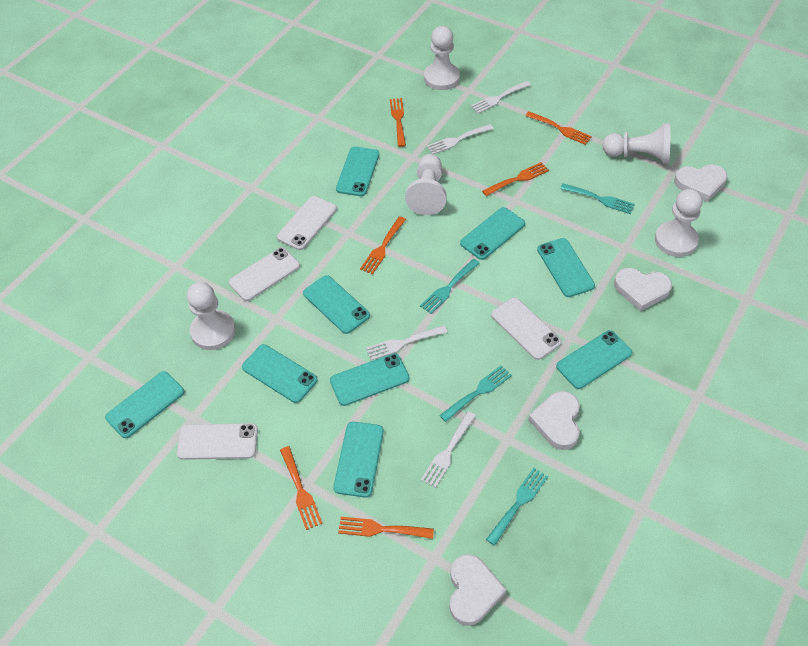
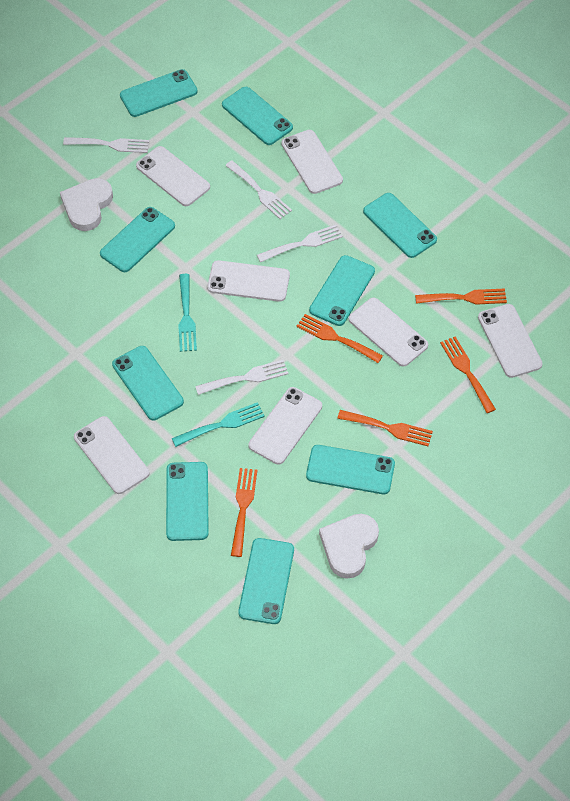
orange fork: 6 -> 5
turquoise fork: 4 -> 2
white heart: 4 -> 2
white pawn: 5 -> 0
white phone: 4 -> 7

